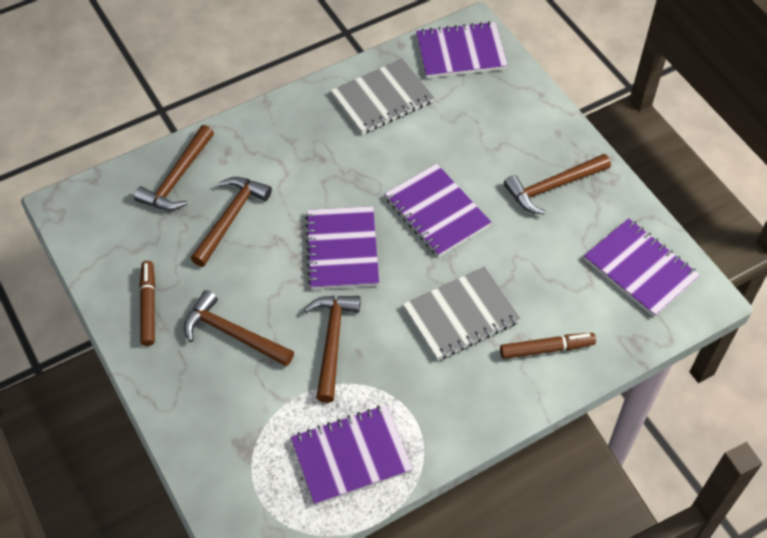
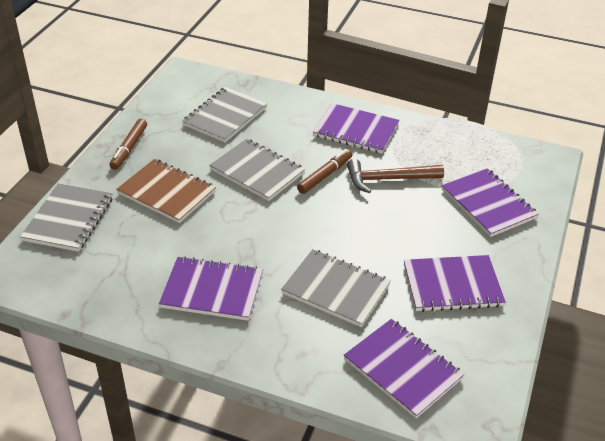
brown hammer: 5 -> 1
brown notebook: 0 -> 1
grey notebook: 2 -> 4

